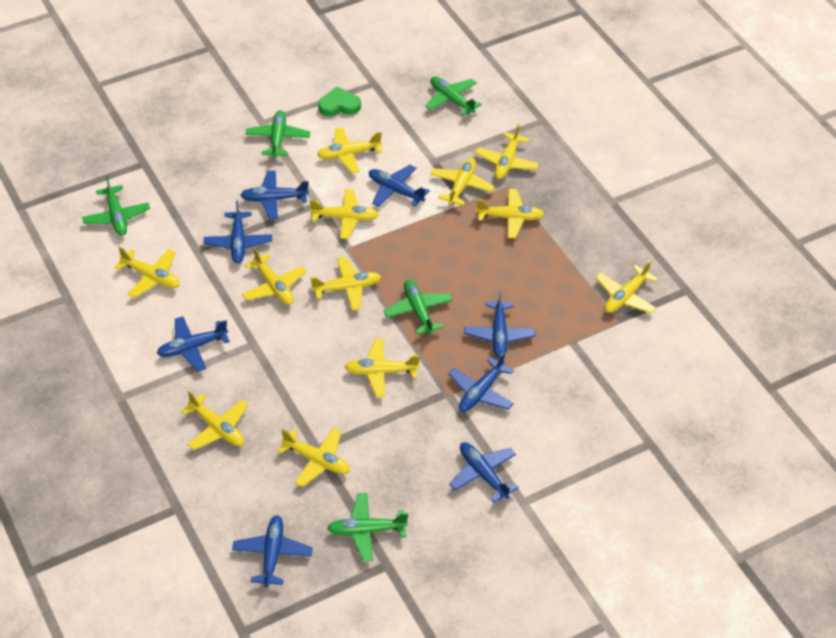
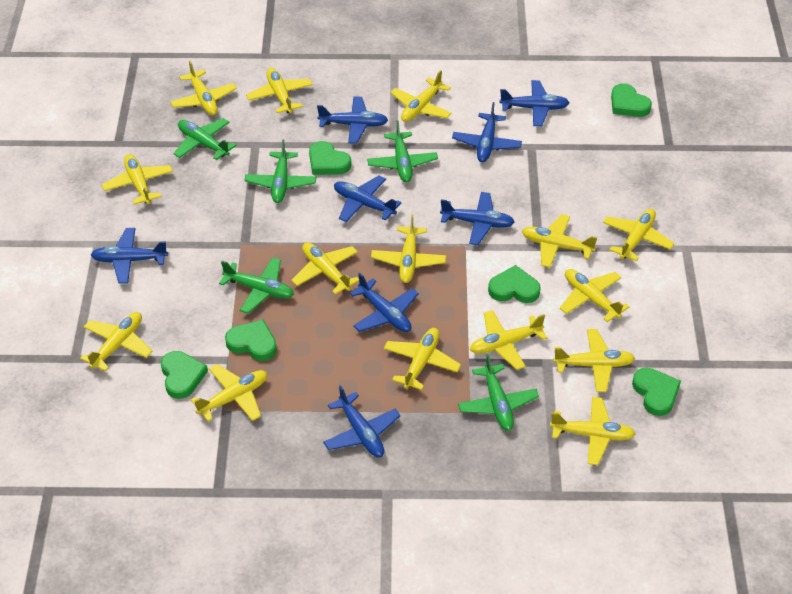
green heart: 1 -> 6
yellow plane: 12 -> 15

